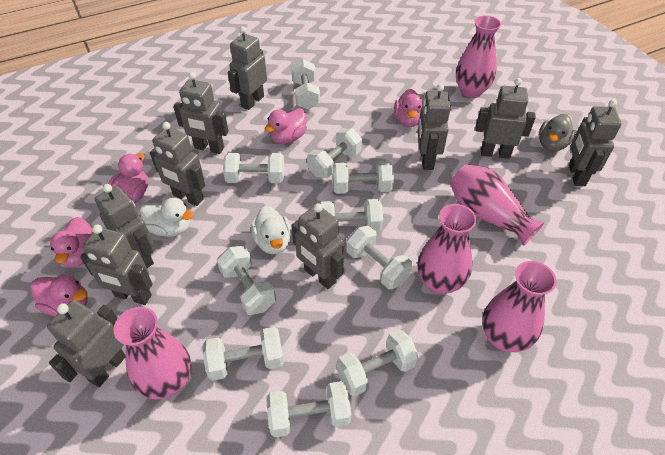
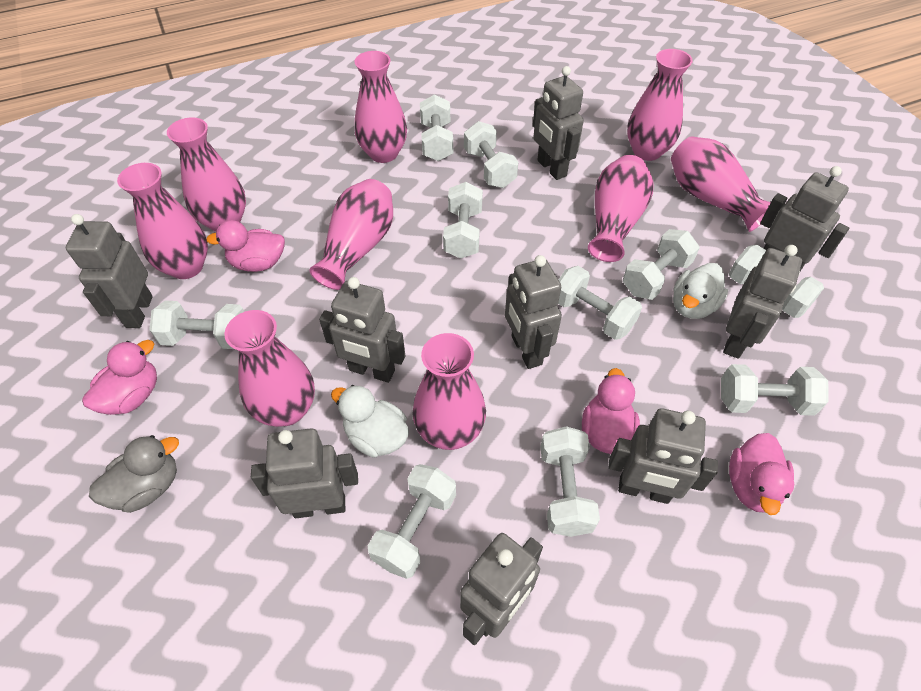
grey robot: 10 -> 9
pink duck: 5 -> 4
pink vase: 5 -> 9

